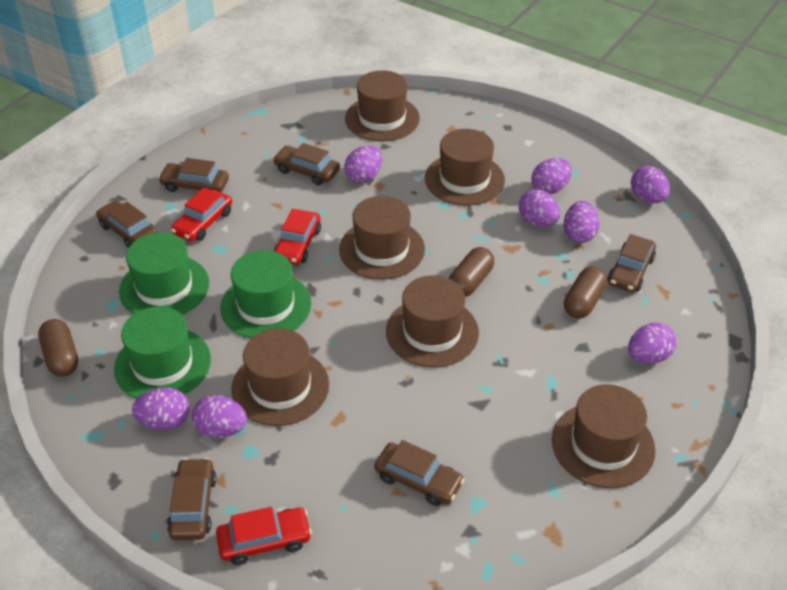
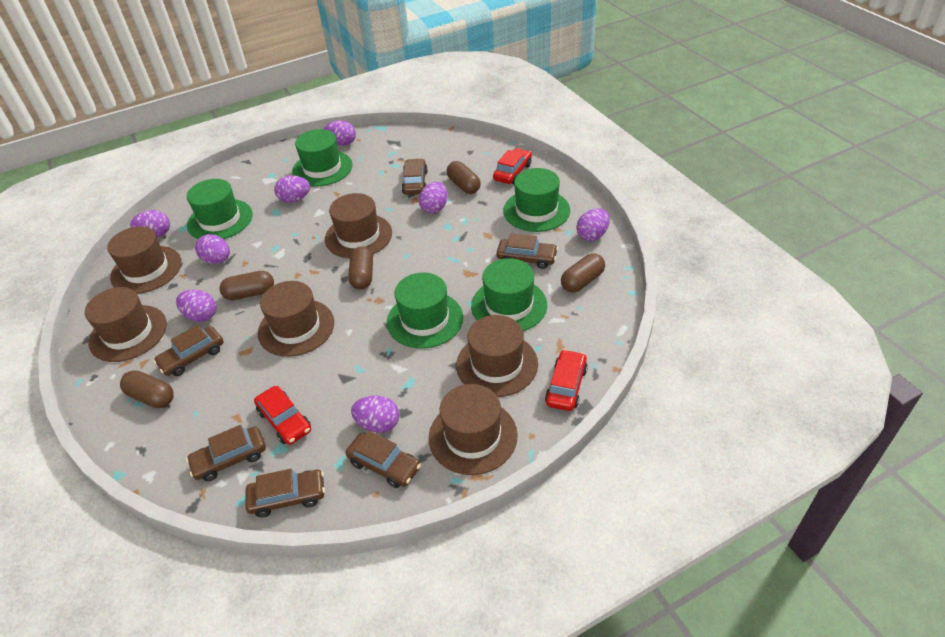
brown capsule: 3 -> 5
green hat: 3 -> 5

